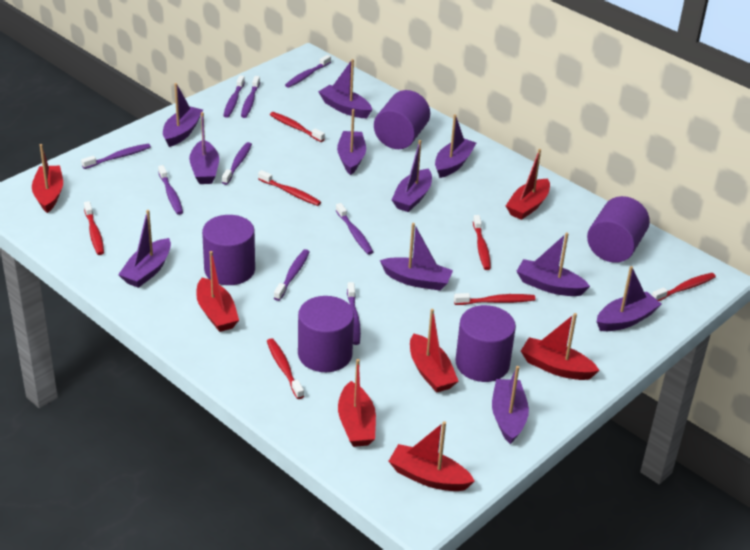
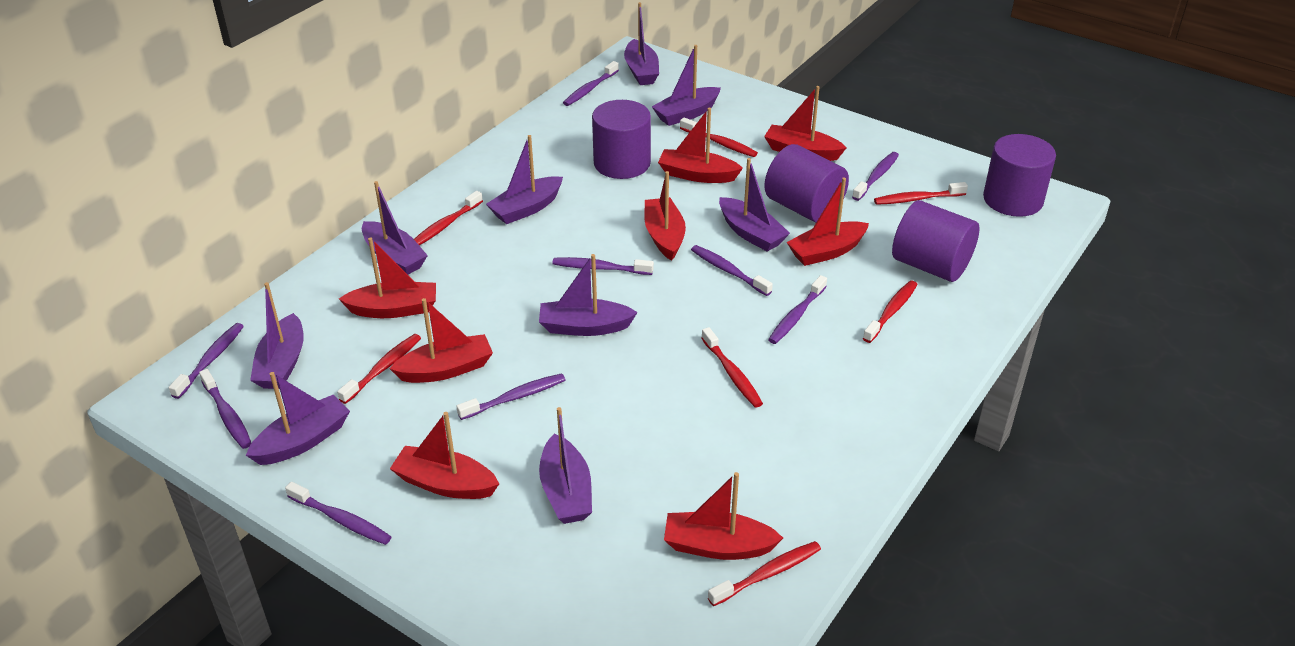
purple boat: 11 -> 9
purple cylinder: 5 -> 4
red boat: 7 -> 8

